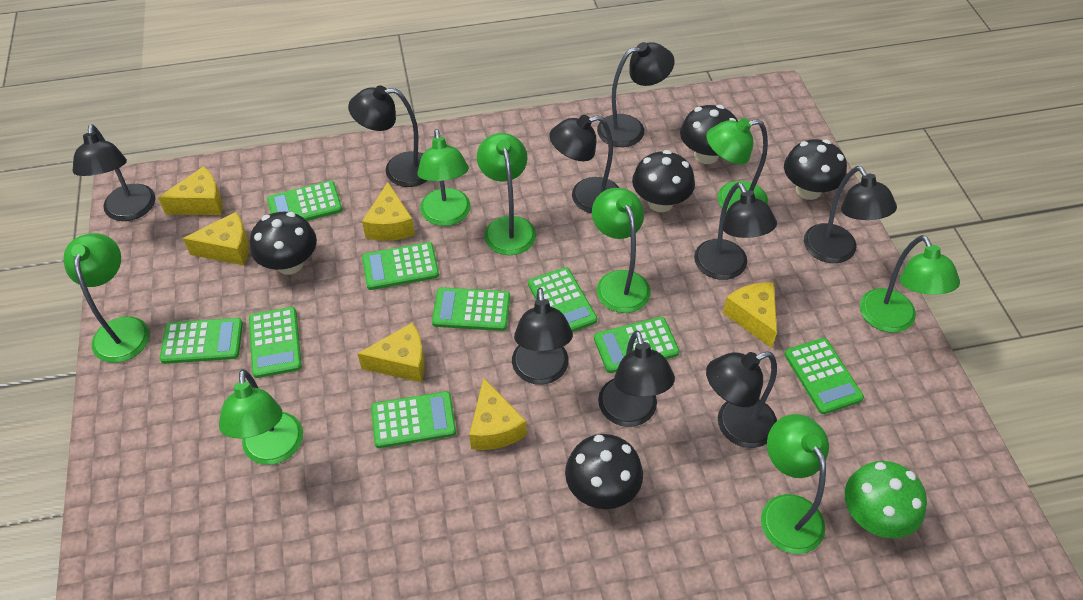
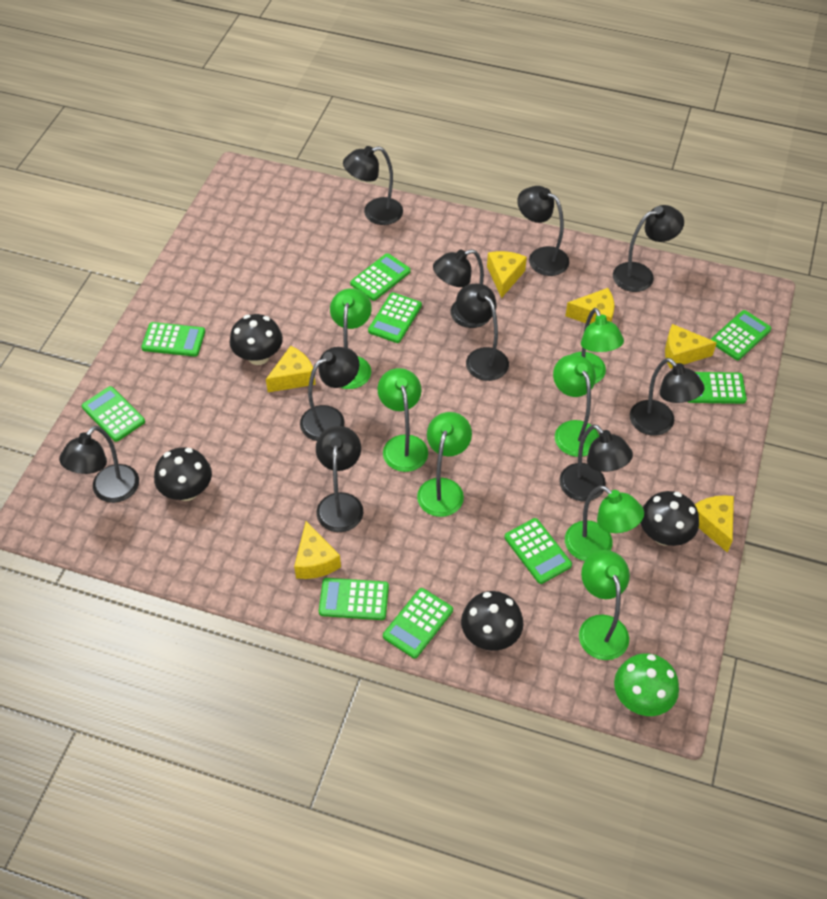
black lamp: 9 -> 10
black mushroom: 5 -> 4
green lamp: 8 -> 7

